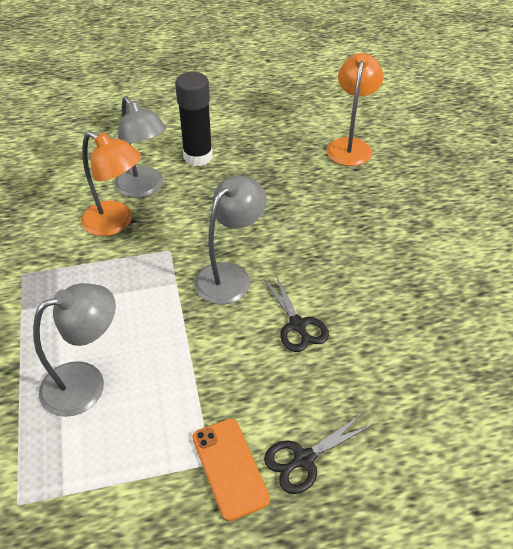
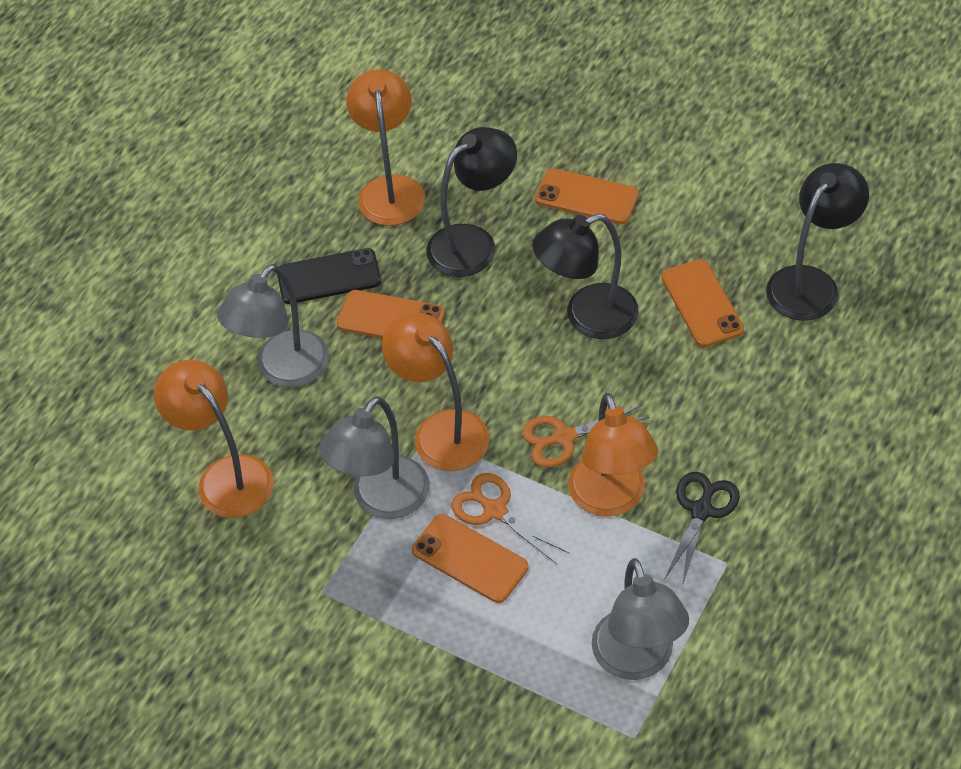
black glue stick: 1 -> 0
black lamp: 0 -> 3
black phone: 0 -> 1
black scissors: 2 -> 1
orange lamp: 2 -> 4
orange phone: 1 -> 4
orange scissors: 0 -> 2

